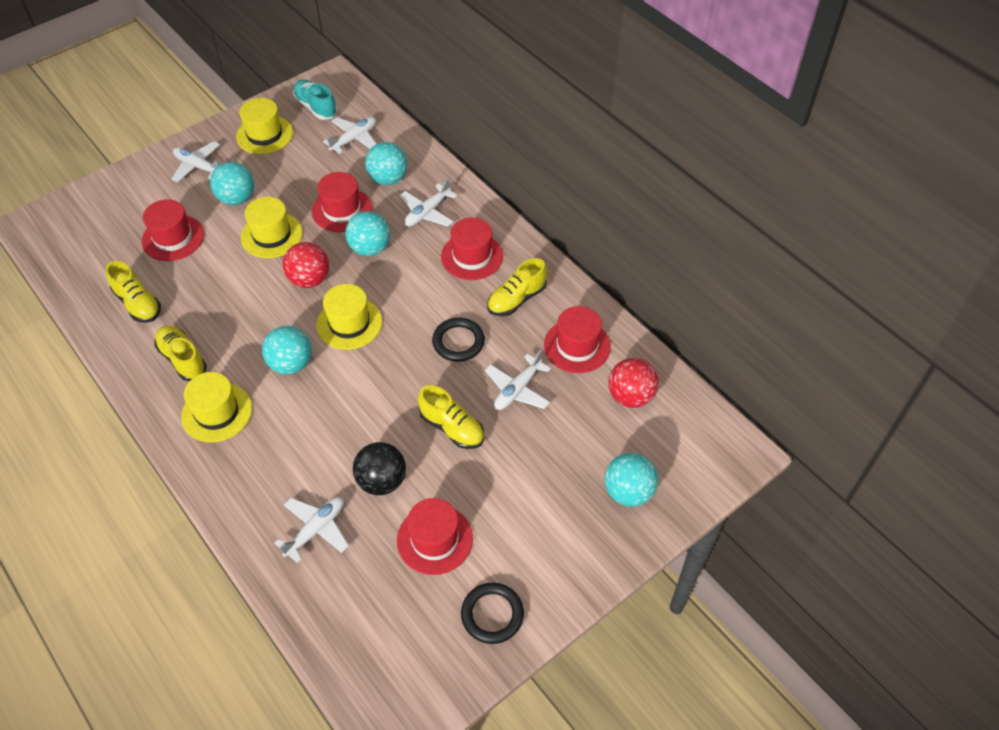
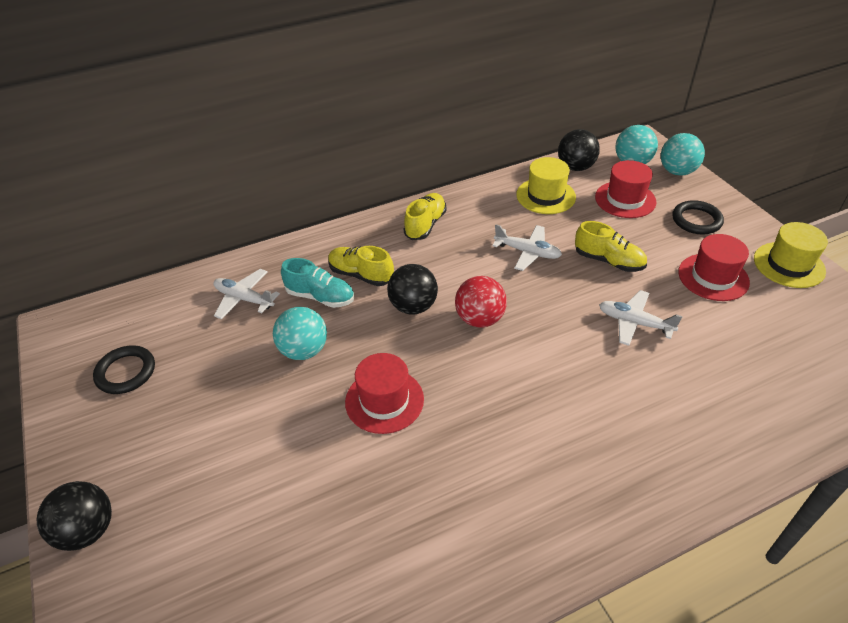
black ball: 1 -> 3
red ball: 2 -> 1
red hat: 5 -> 3
turquoise ball: 5 -> 3
white plane: 5 -> 3
yellow hat: 4 -> 2
yellow shoe: 4 -> 3

